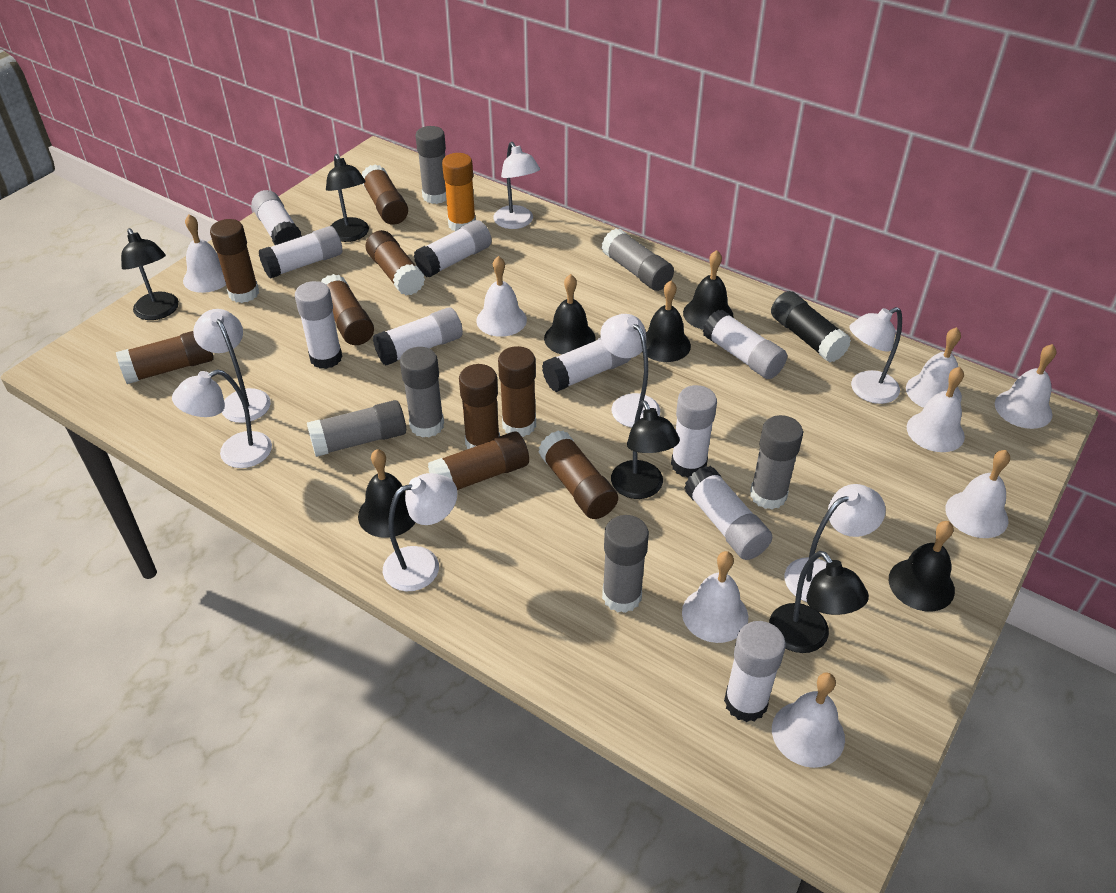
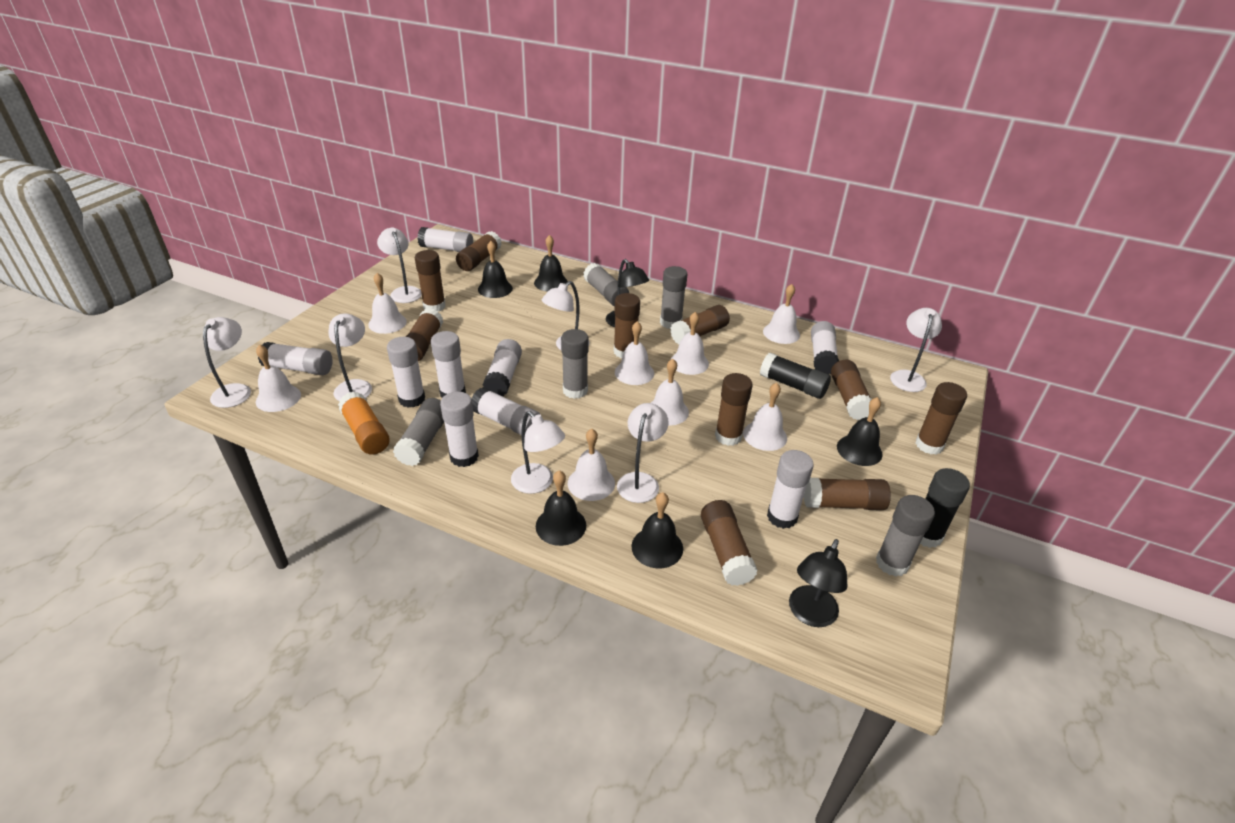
black glue stick: 1 -> 2
black lamp: 4 -> 2
brown glue stick: 9 -> 10
grey glue stick: 6 -> 5
white glue stick: 10 -> 9

